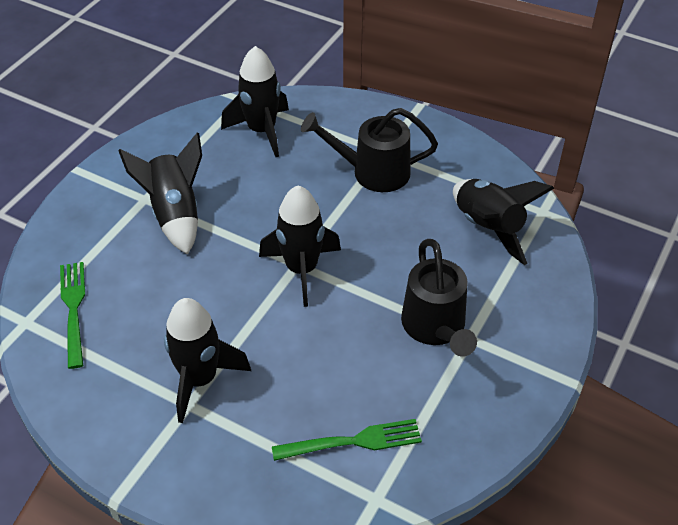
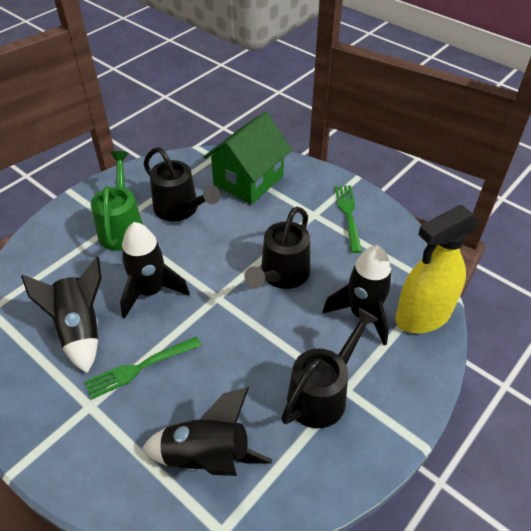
black rocket: 5 -> 4
black watering can: 2 -> 3
green house: 0 -> 1
green watering can: 0 -> 1
yellow spray bottle: 0 -> 1

